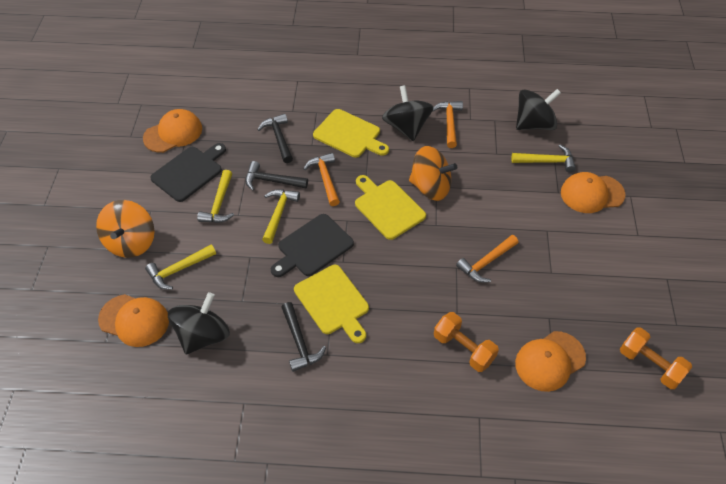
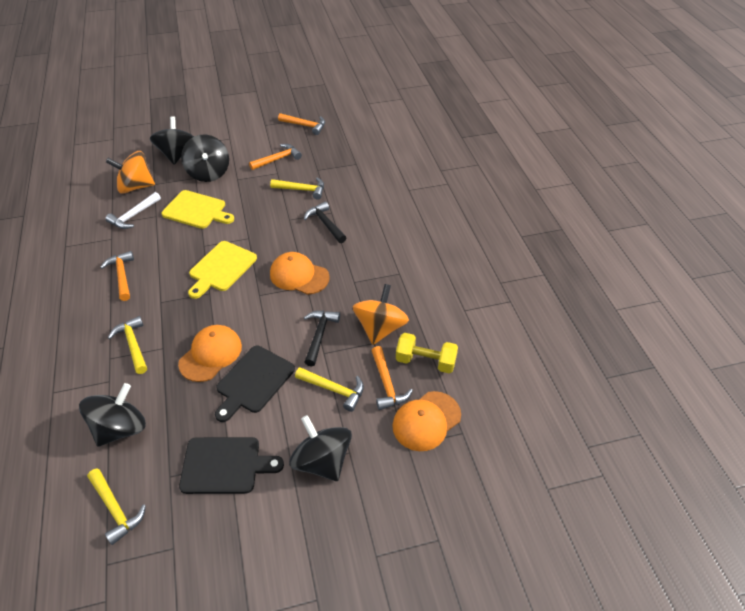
black hammer: 3 -> 2
black spinning top: 3 -> 4
orange cap: 4 -> 3
orange dumbbell: 2 -> 0
orange hammer: 3 -> 4
white hammer: 0 -> 1
yellow cutting board: 3 -> 2
yellow dumbbell: 0 -> 1

